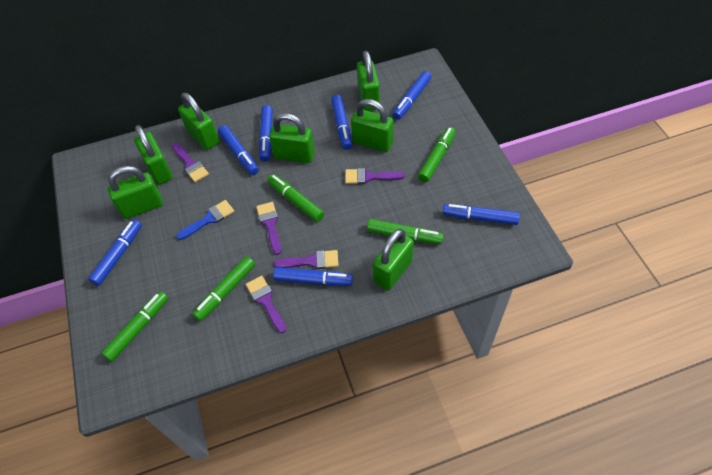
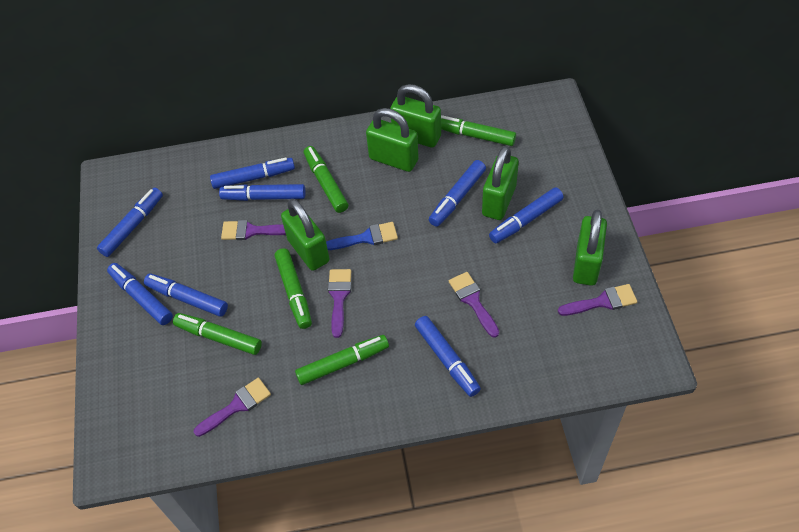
blue marker: 7 -> 8
green padlock: 7 -> 5

